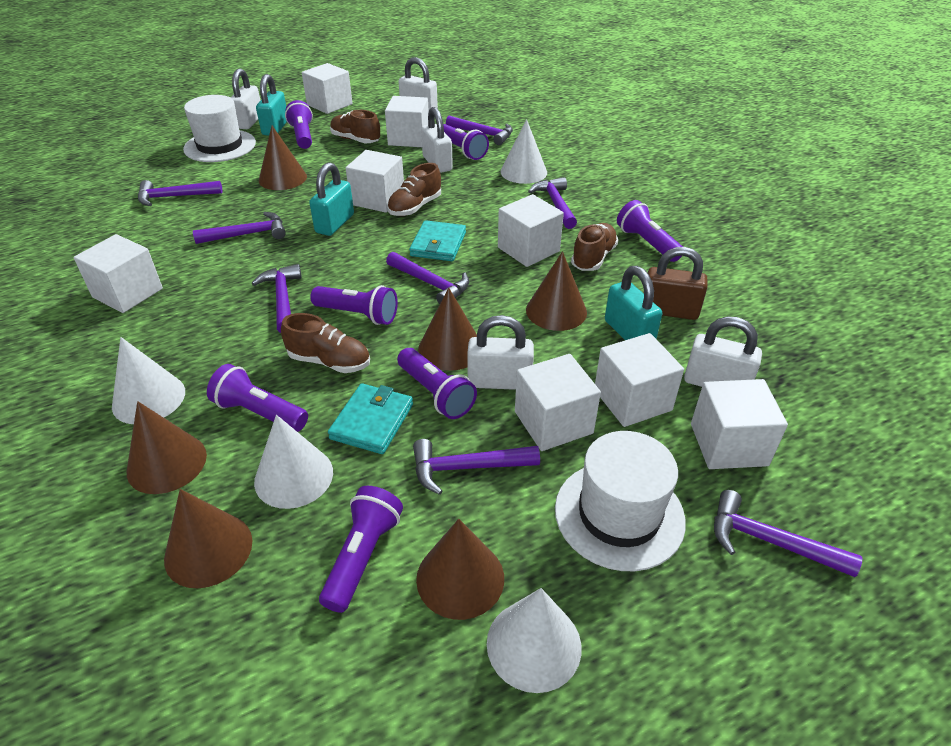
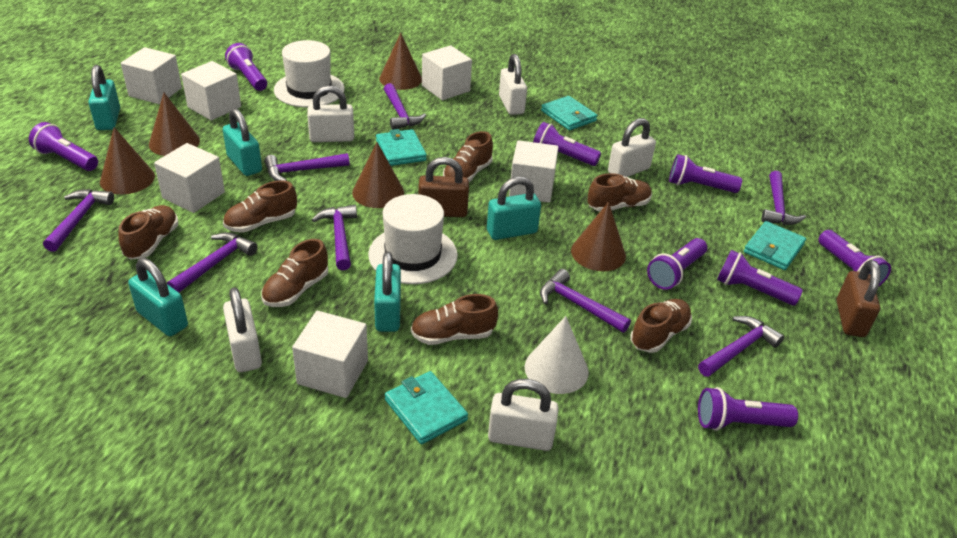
brown cone: 6 -> 5
brown padlock: 1 -> 2
brown shoe: 4 -> 7
purple flashlight: 7 -> 8
turquoise padlock: 3 -> 5
turquoise wallet: 2 -> 4
white cone: 4 -> 1
white cube: 8 -> 6

